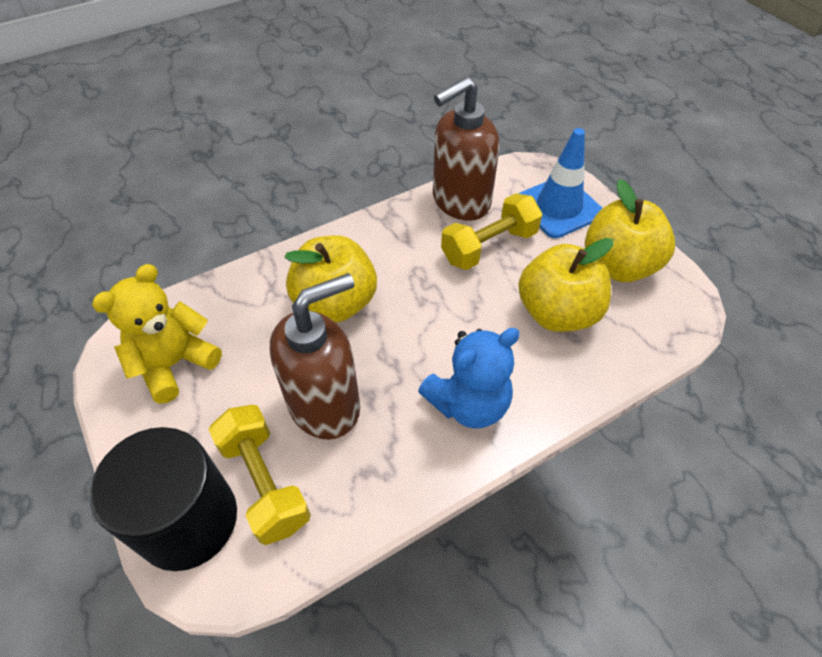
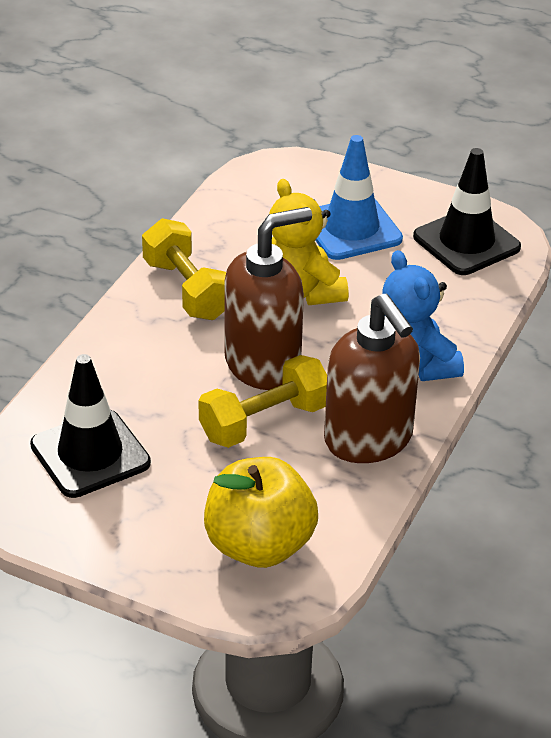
black cylinder: 1 -> 0
black traffic cone: 0 -> 2
yellow apple: 3 -> 1

